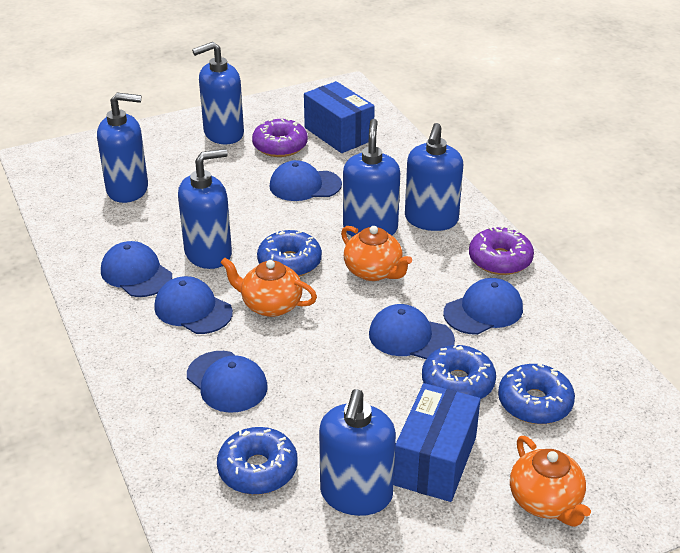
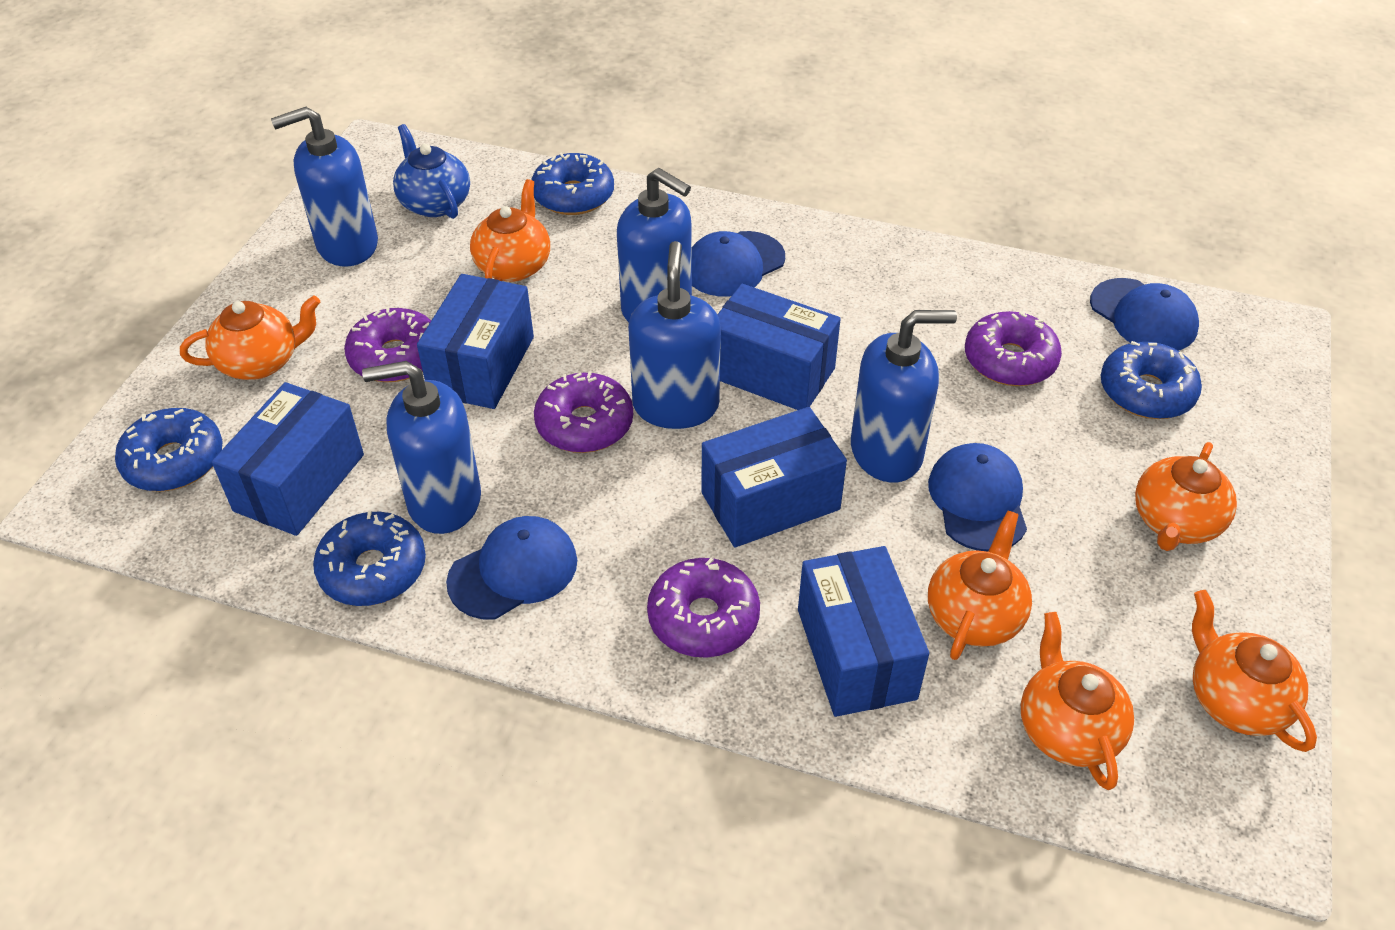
blue box: 2 -> 5
blue cap: 6 -> 4
blue soap dispenser: 6 -> 5
blue teapot: 0 -> 1
orange teapot: 3 -> 6
purple donut: 2 -> 4

